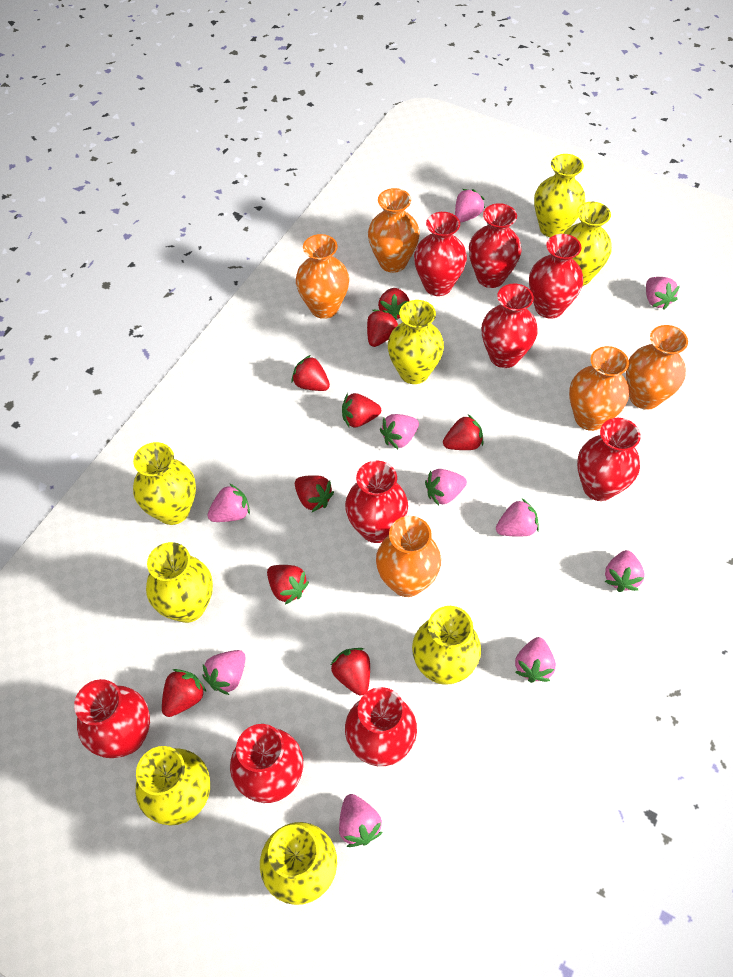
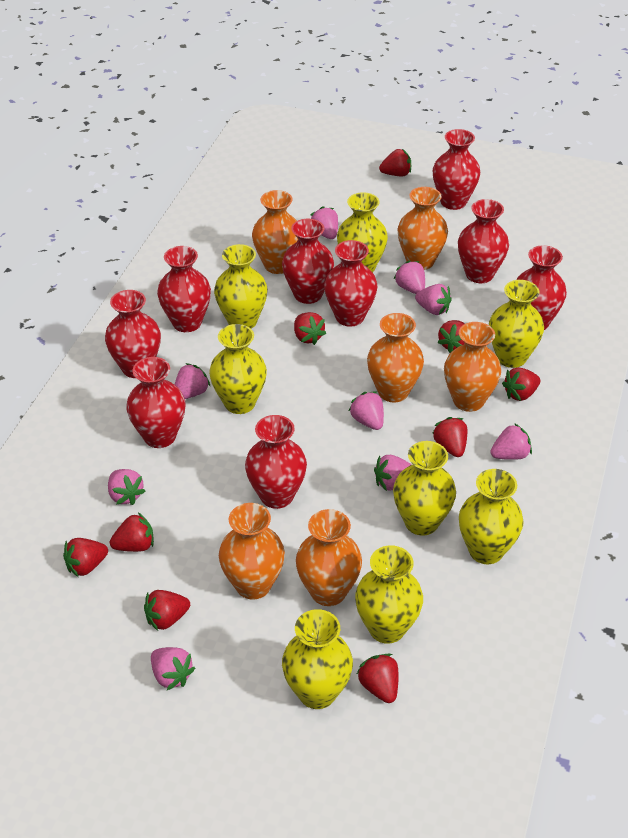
orange vase: 5 -> 6
pink strawberry: 10 -> 9

